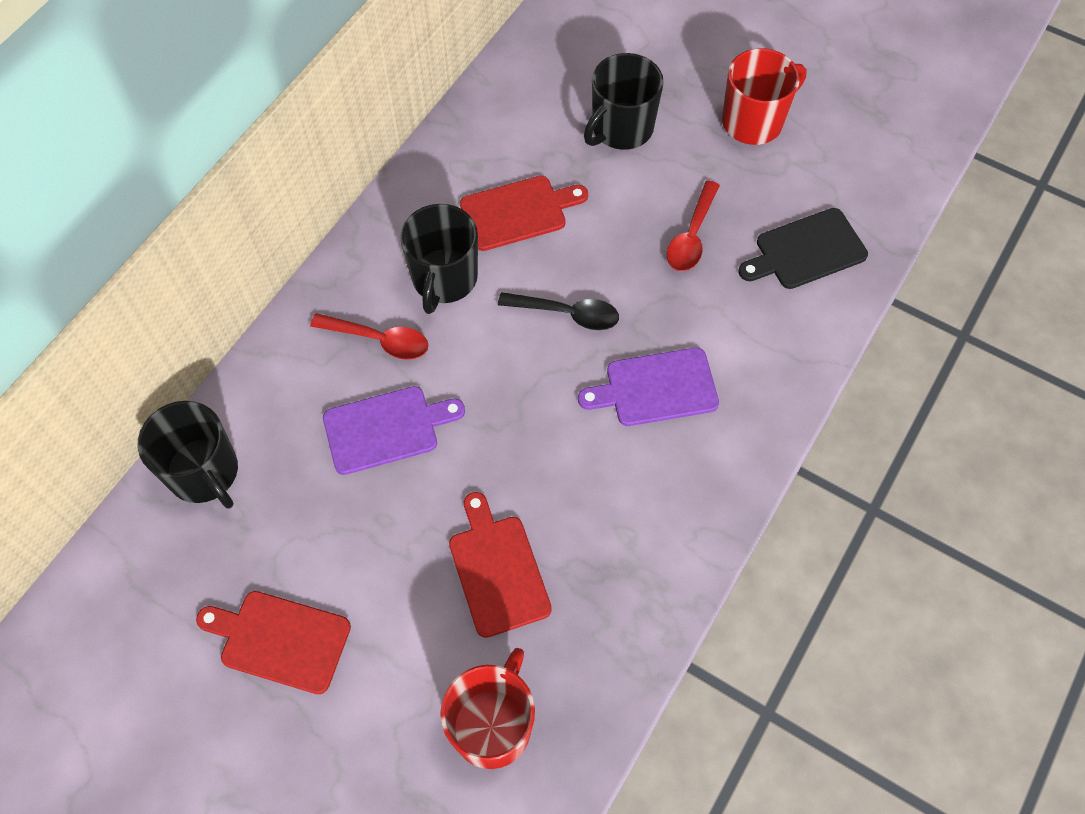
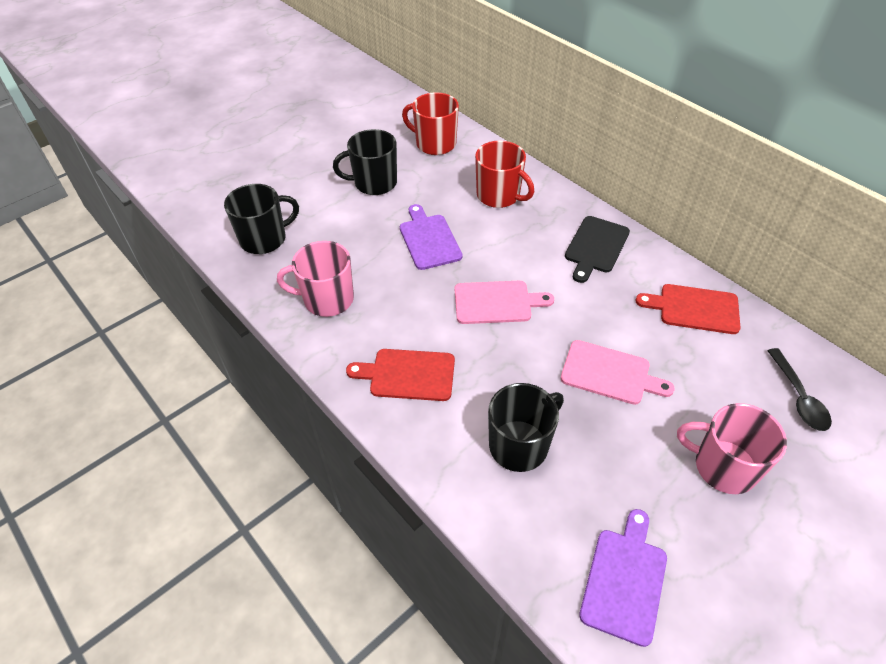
pink cutting board: 0 -> 2
pink mug: 0 -> 2
red cutting board: 3 -> 2
red spoon: 2 -> 0

